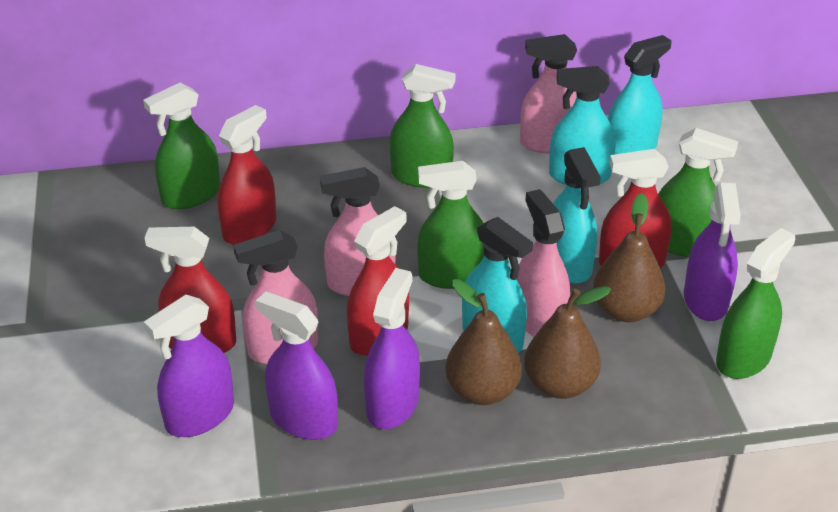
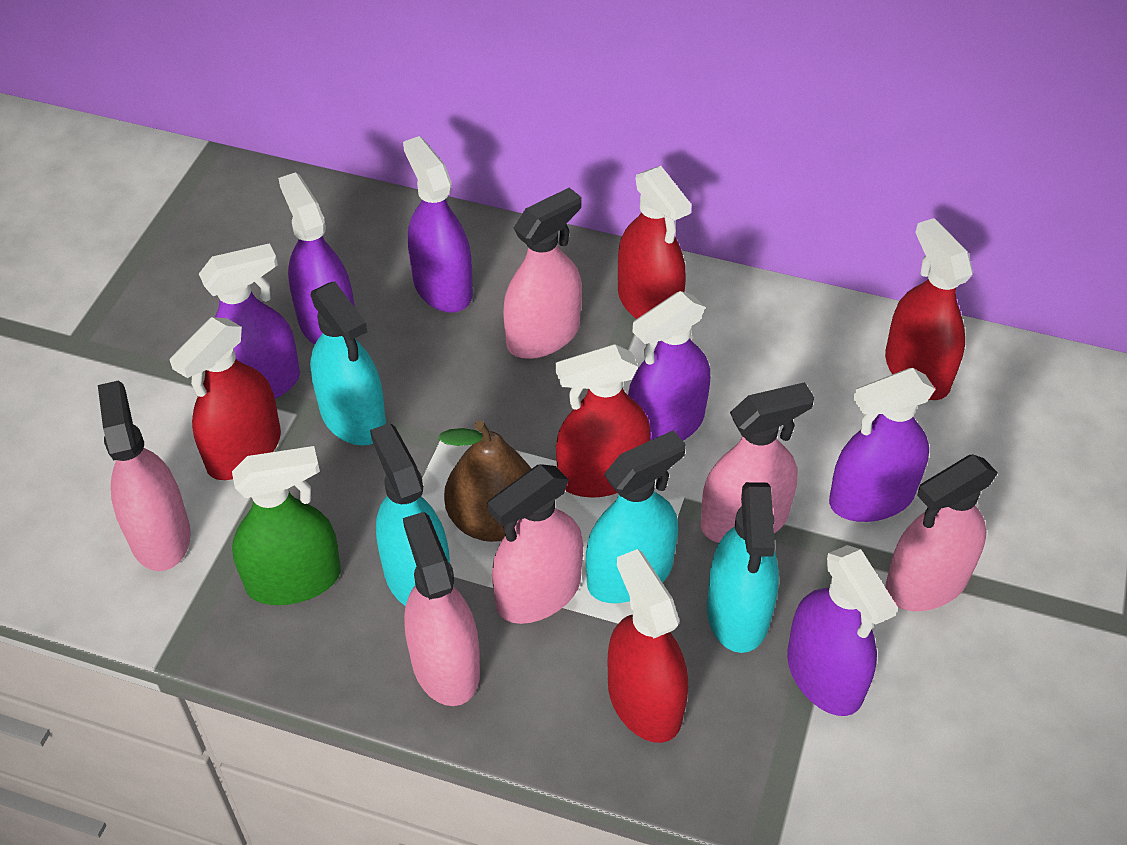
brown pear: 3 -> 1
green spray bottle: 5 -> 1
pink spray bottle: 4 -> 6
purple spray bottle: 4 -> 6
red spray bottle: 4 -> 5

